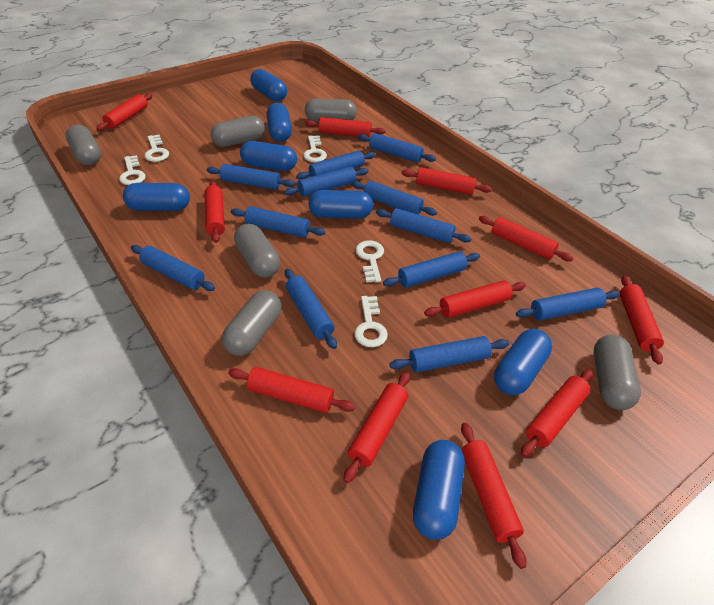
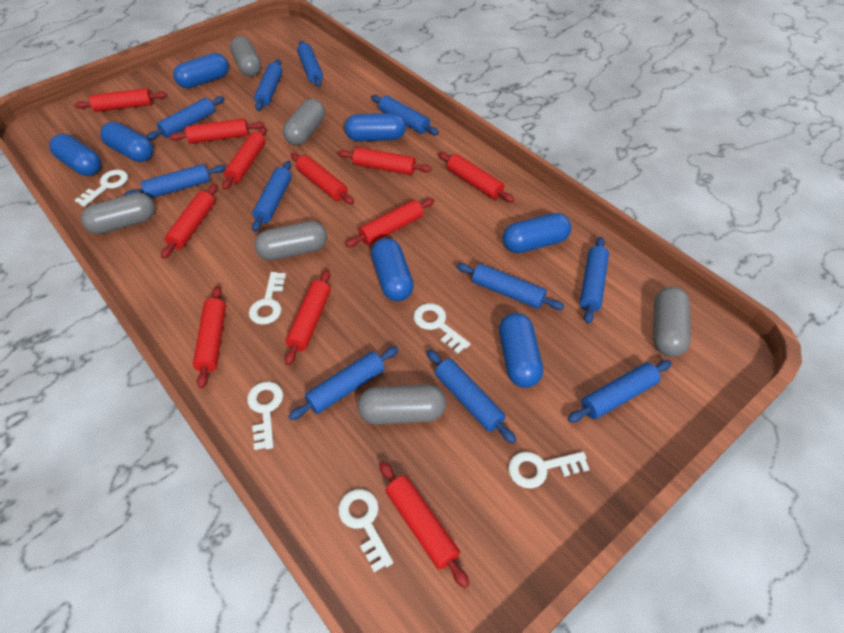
blue rolling pin: 12 -> 11
white key: 5 -> 6

